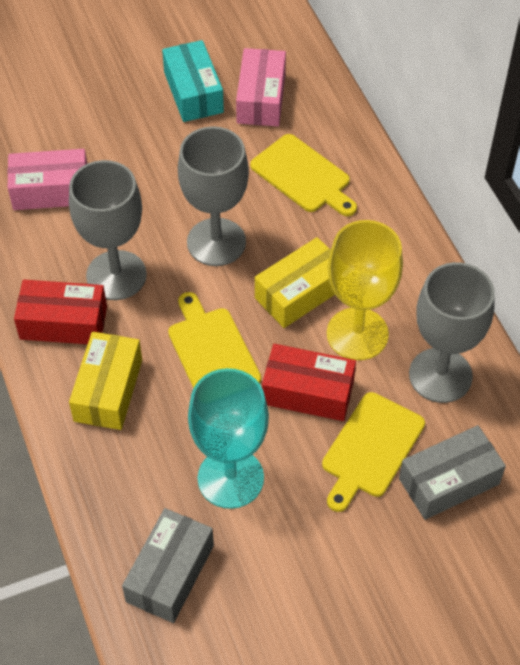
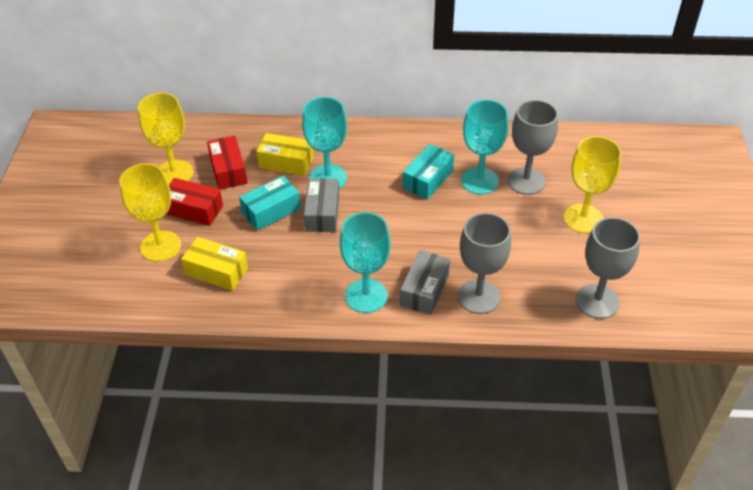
pink box: 2 -> 0
turquoise box: 1 -> 2
turquoise goblet: 1 -> 3
yellow cutting board: 3 -> 0
yellow goblet: 1 -> 3

